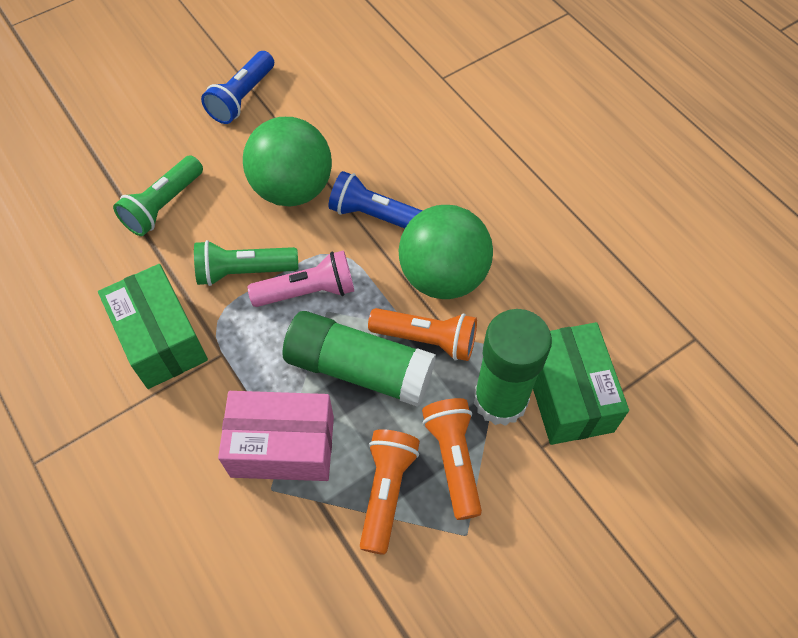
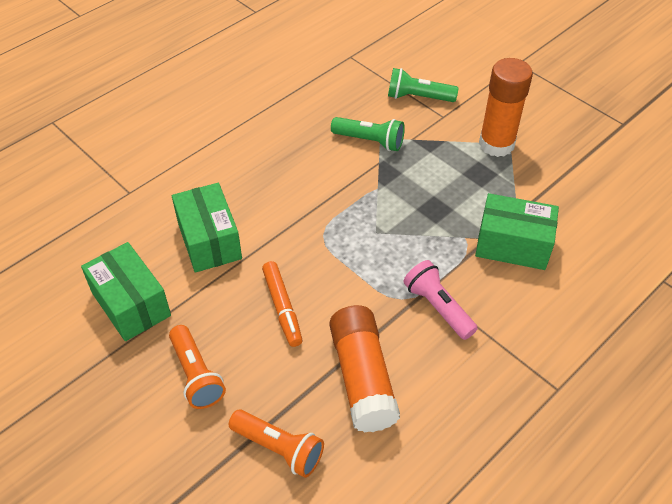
blue flashlight: 2 -> 0
green ball: 2 -> 0
green box: 2 -> 3
green glue stick: 2 -> 0
orange flashlight: 3 -> 2
orange glue stick: 0 -> 2
orange marker: 0 -> 1
pink box: 1 -> 0

